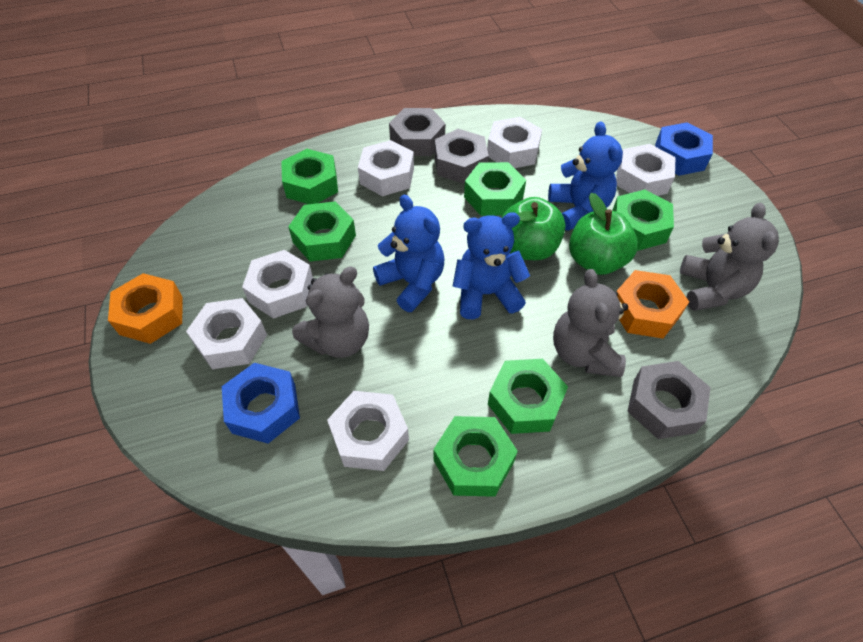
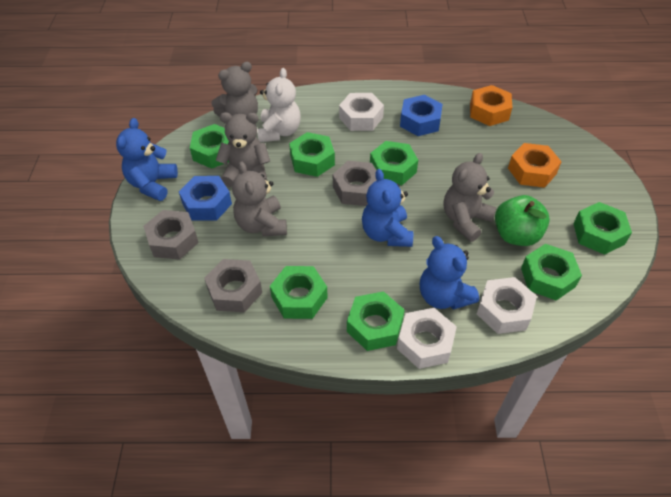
green apple: 2 -> 1
green nut: 6 -> 7
grey teddy bear: 3 -> 4
white nut: 6 -> 3
white teddy bear: 0 -> 1

